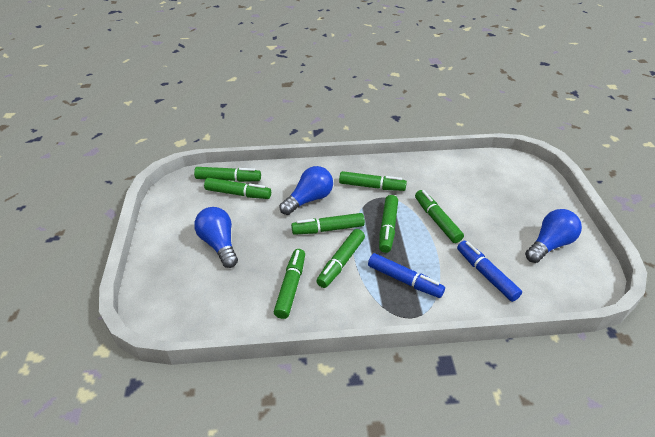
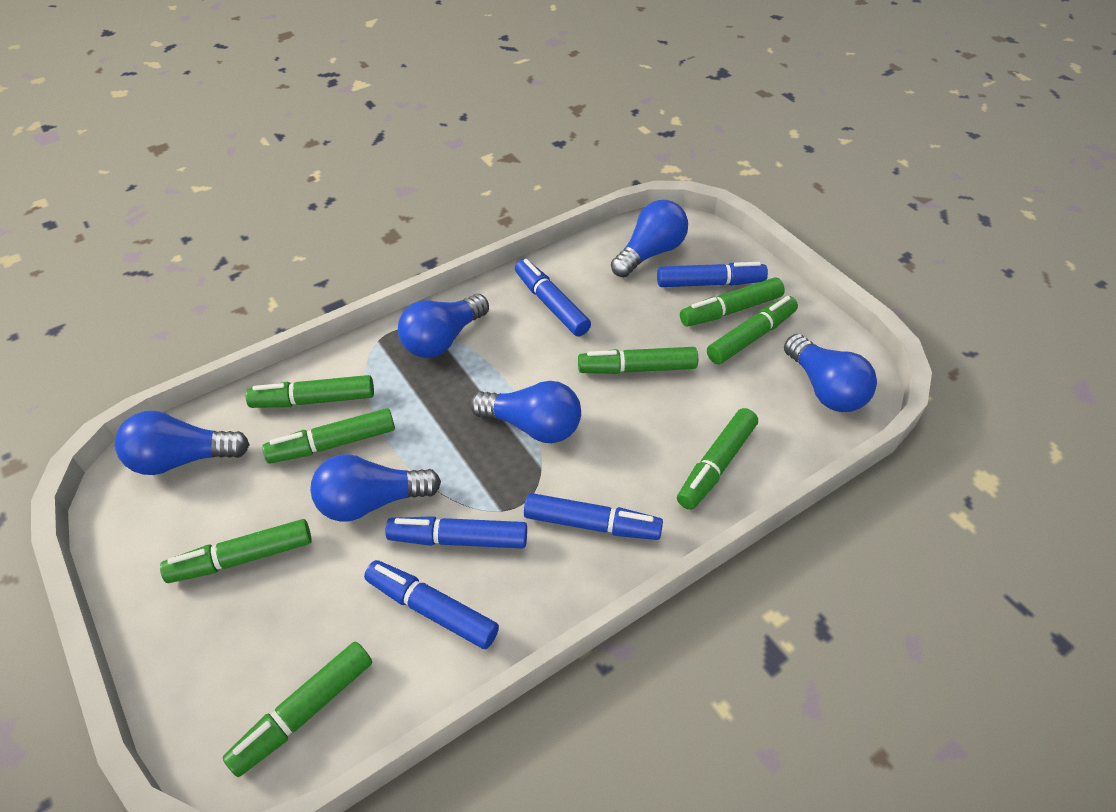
blue light bulb: 3 -> 6
blue marker: 2 -> 5

